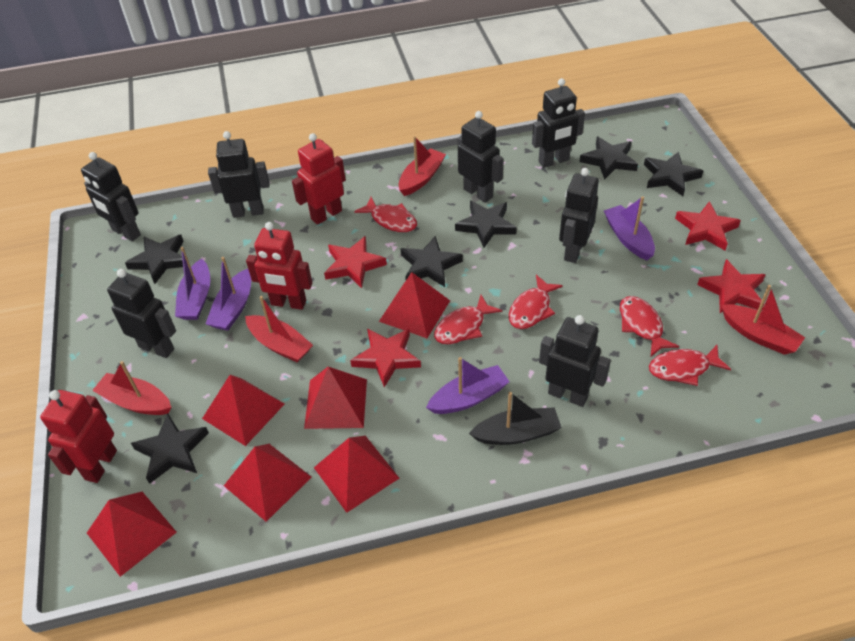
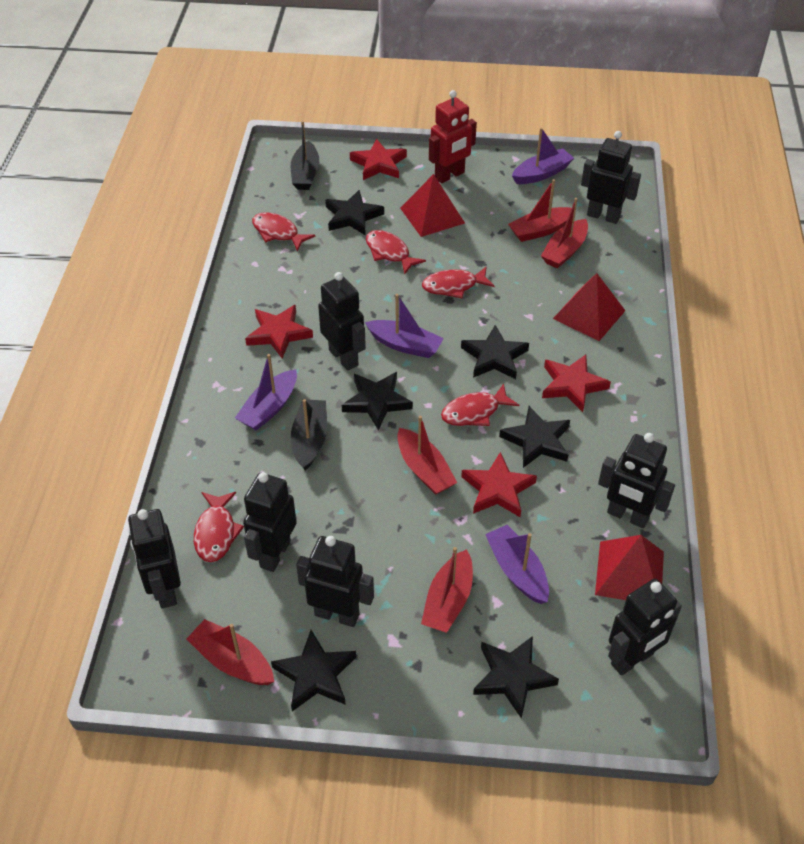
black boat: 1 -> 2
red boat: 4 -> 5
red pyramid: 6 -> 3
red robot: 3 -> 1

